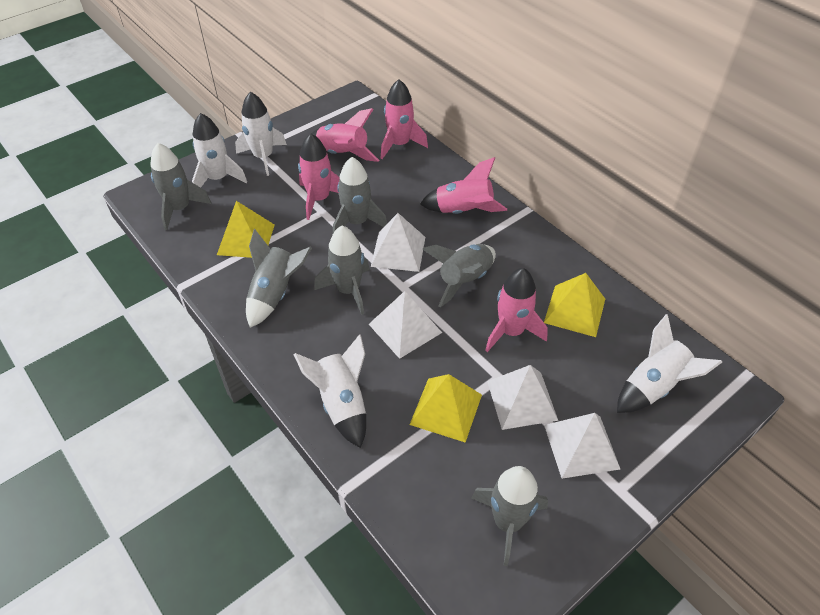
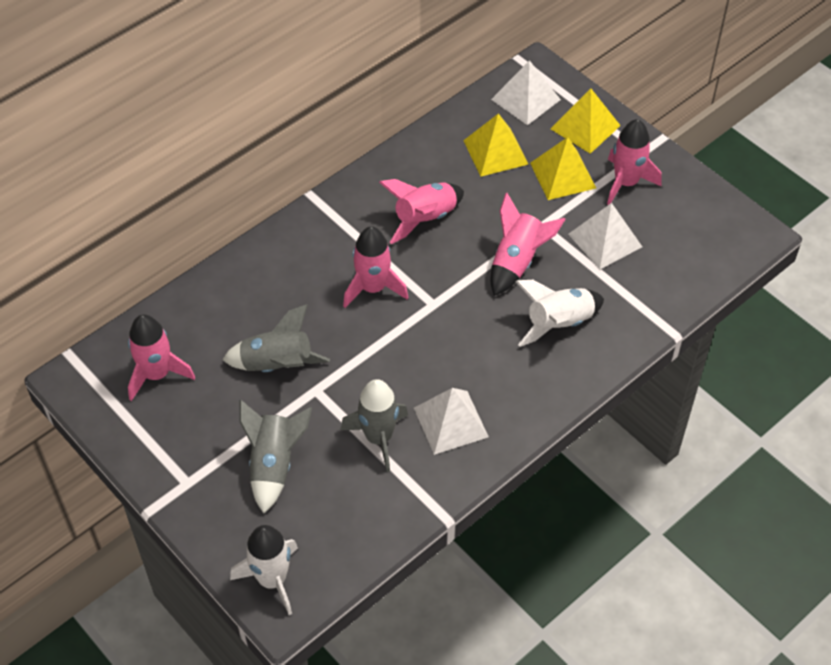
grey rocket: 6 -> 3
white pyramid: 4 -> 3
white rocket: 4 -> 2

